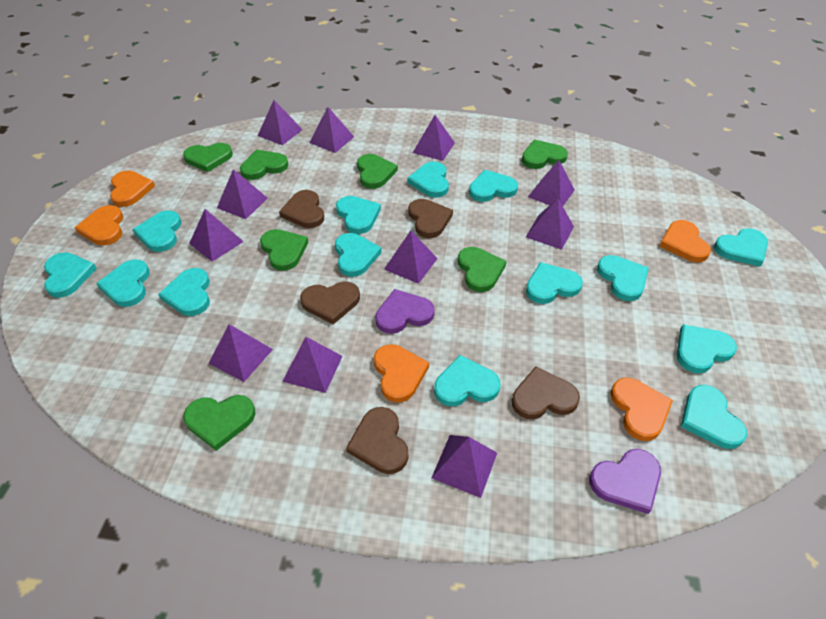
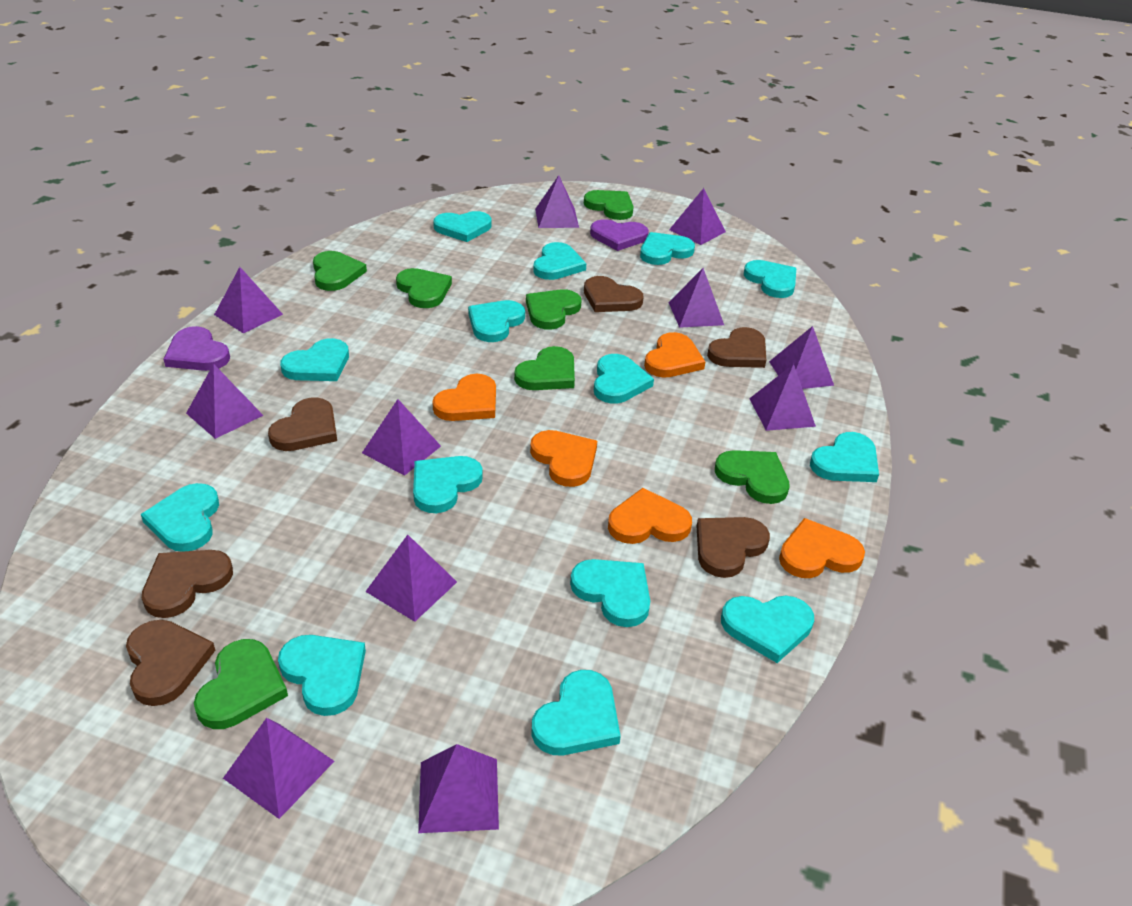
brown heart: 5 -> 6

